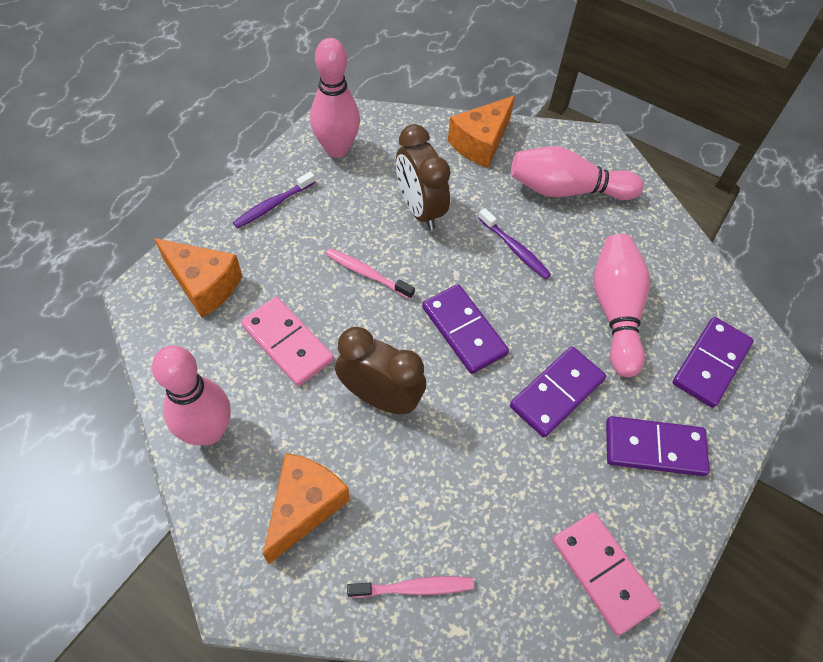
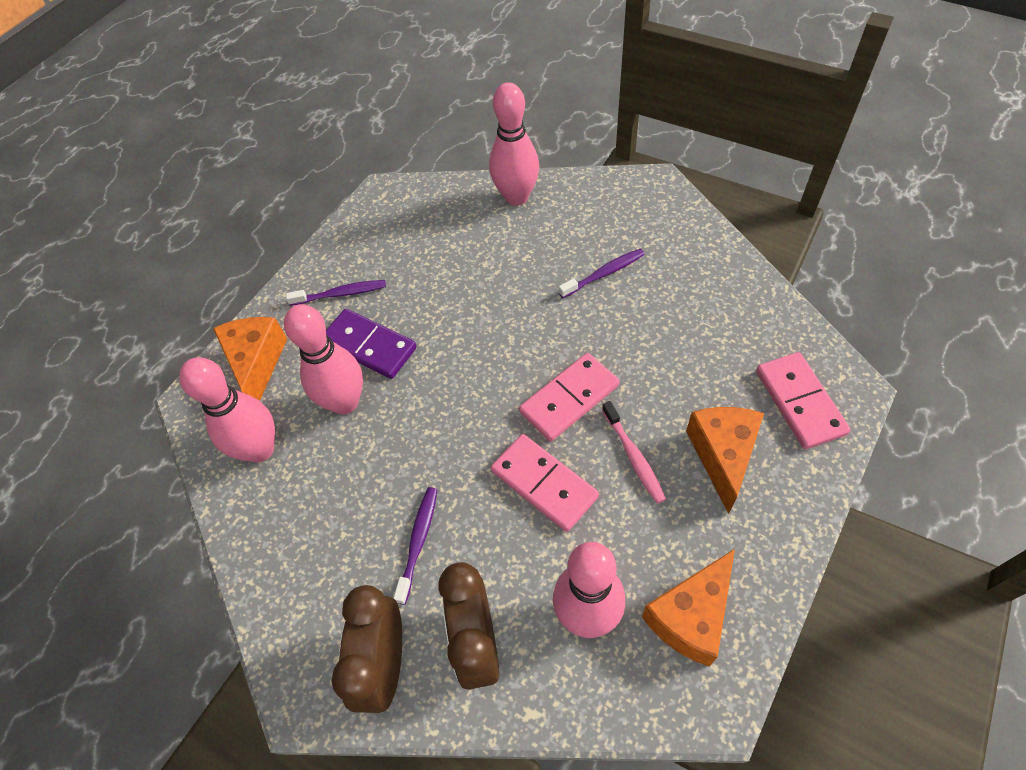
pink domino: 2 -> 3
pink toothbrush: 2 -> 1
purple domino: 4 -> 1
purple toothbrush: 2 -> 3

